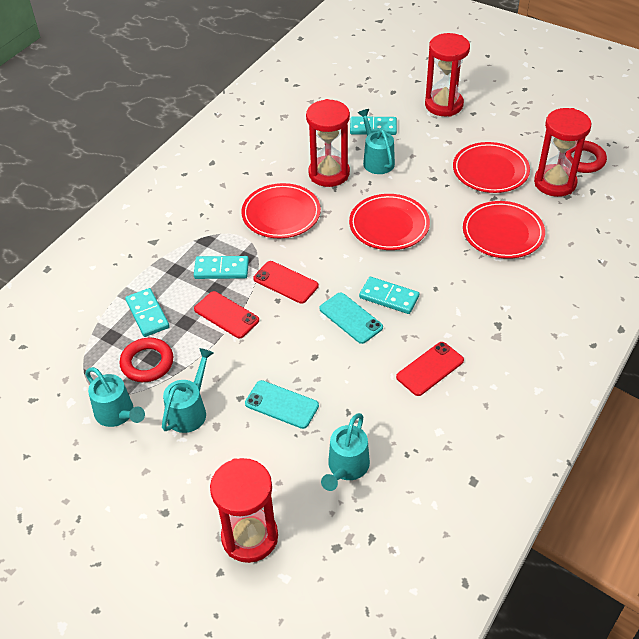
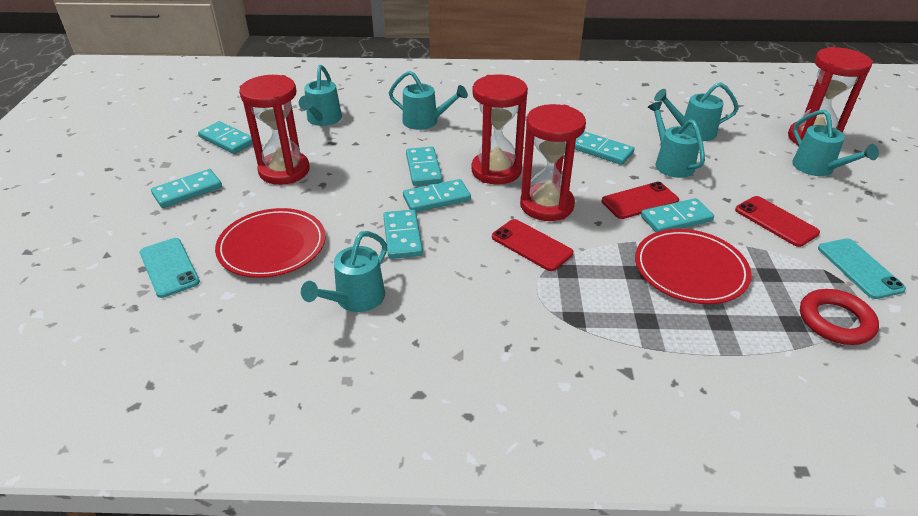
red plate: 4 -> 2
red ring: 2 -> 1
turquoise domino: 4 -> 7
turquoise watering can: 4 -> 6

